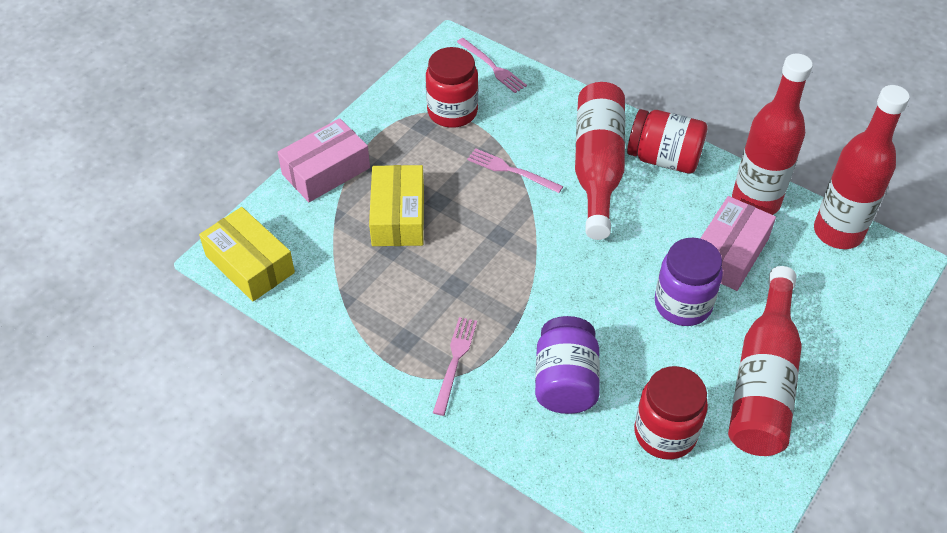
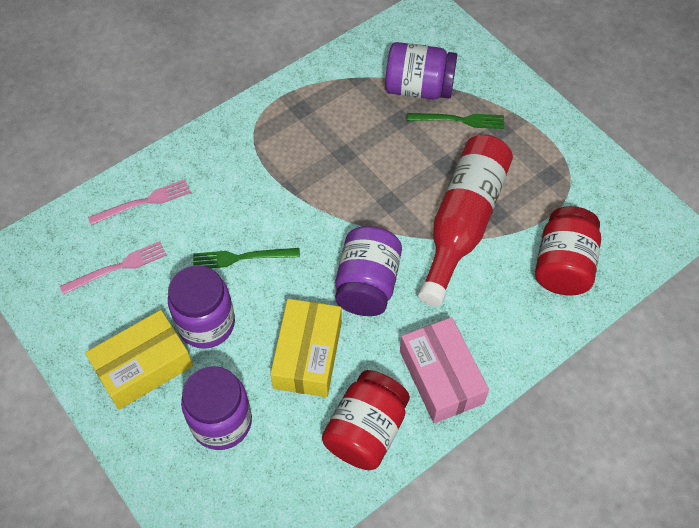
green fork: 0 -> 2
pink box: 2 -> 1
pink fork: 3 -> 2
purple jar: 2 -> 4
red bottle: 4 -> 1
red jar: 3 -> 2

